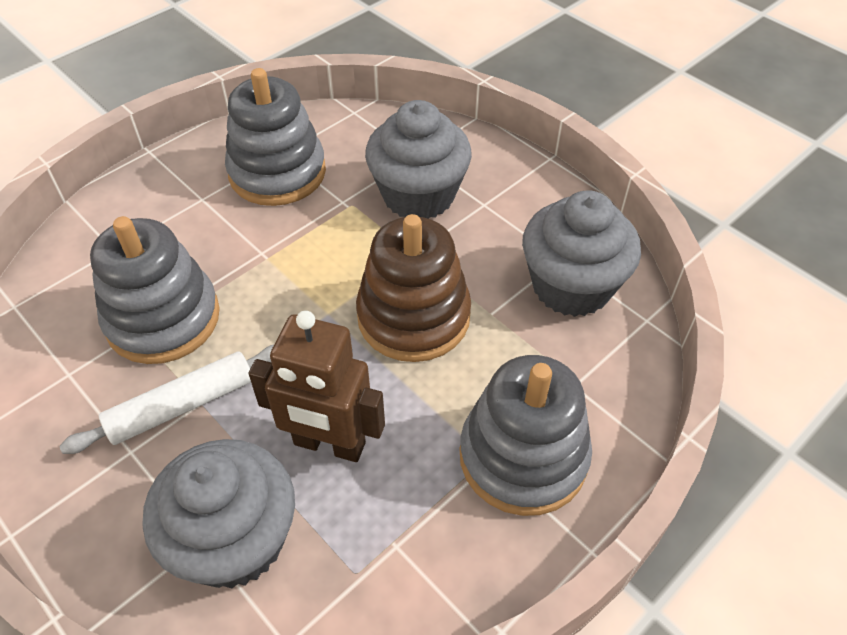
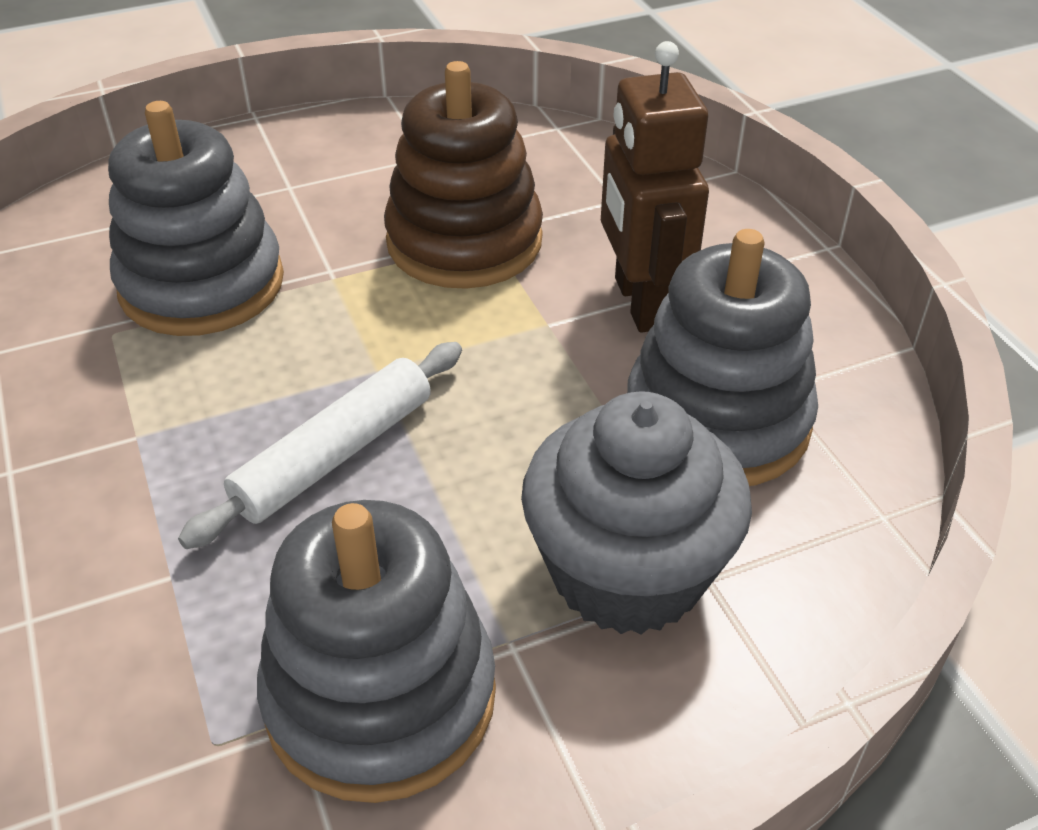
grey cupcake: 3 -> 1

